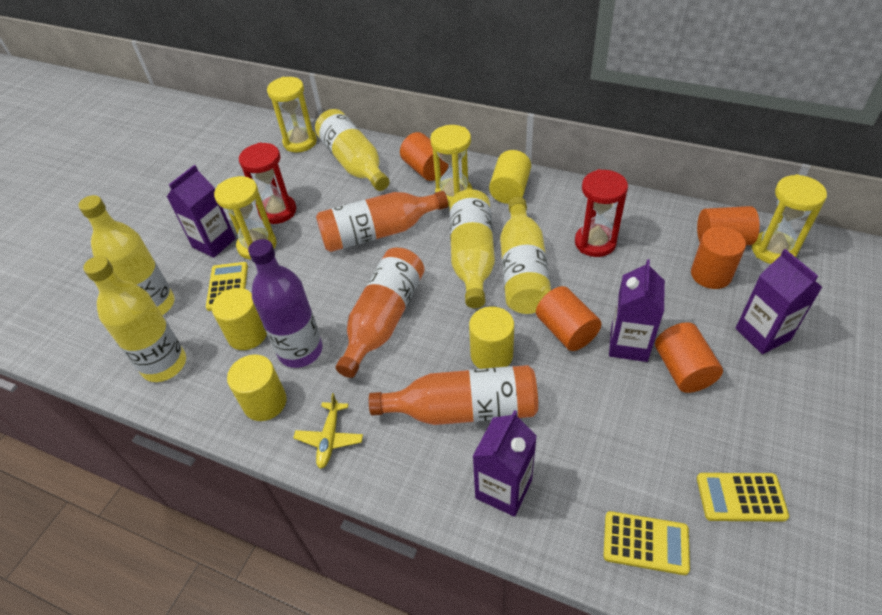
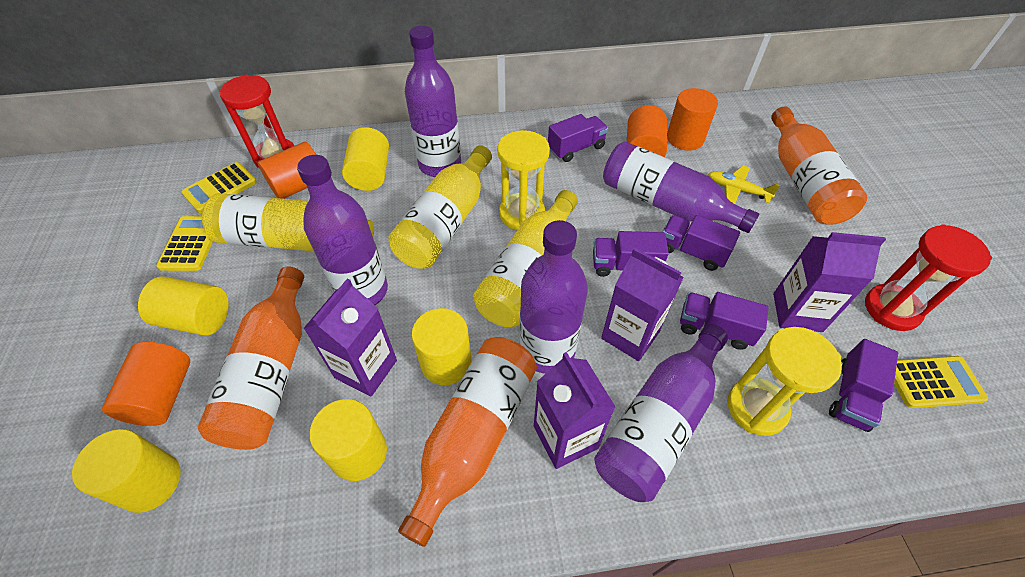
orange cylinder: 5 -> 4
purple bottle: 1 -> 5
purple truck: 0 -> 5
yellow bottle: 5 -> 3
yellow cylinder: 4 -> 5
yellow hourglass: 4 -> 2

